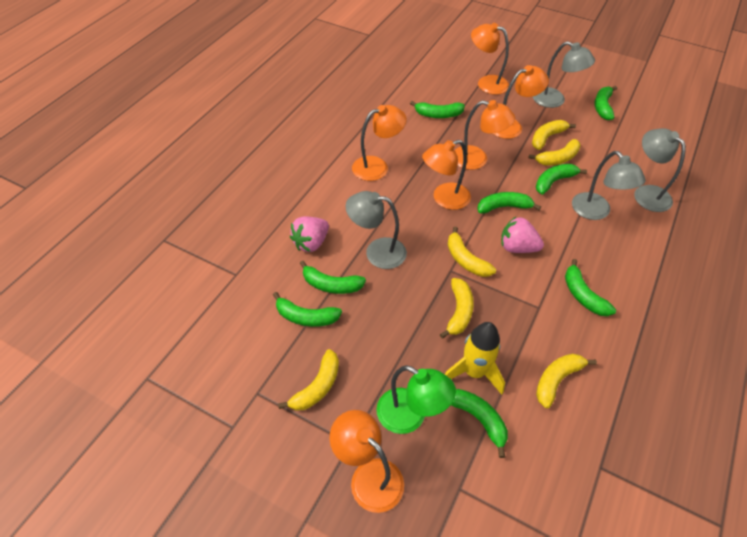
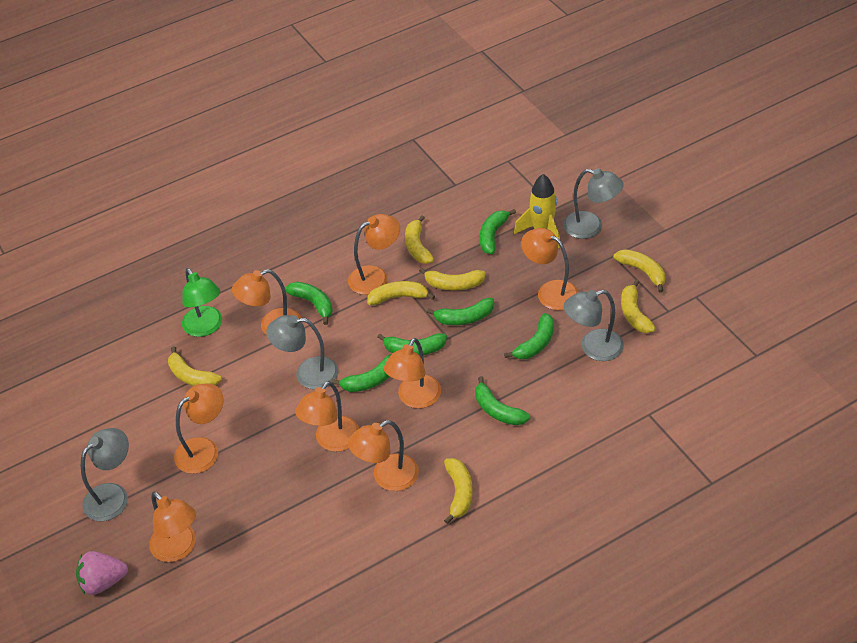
green banana: 8 -> 7
orange lamp: 6 -> 8
pink strawberry: 2 -> 1
yellow banana: 6 -> 7

